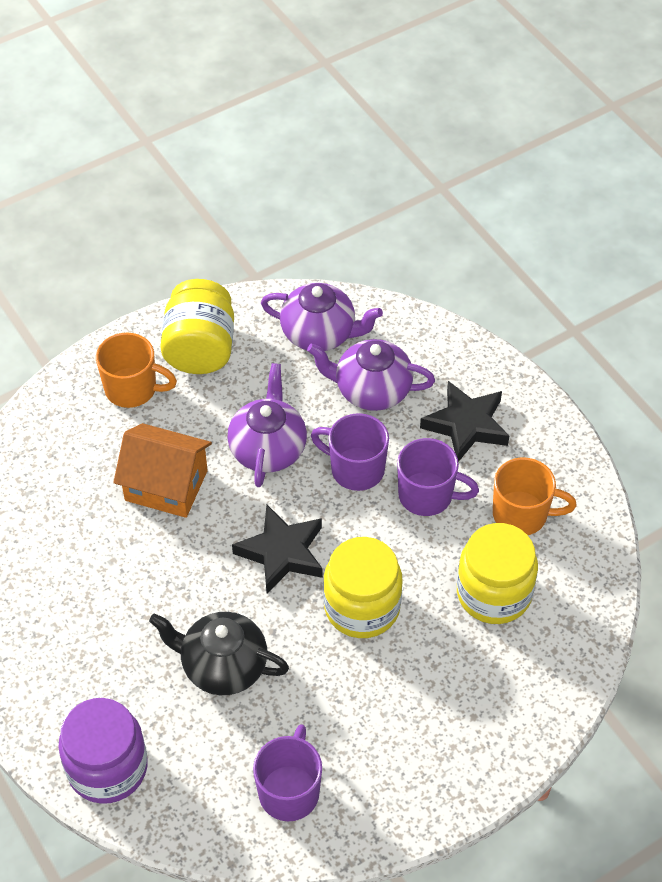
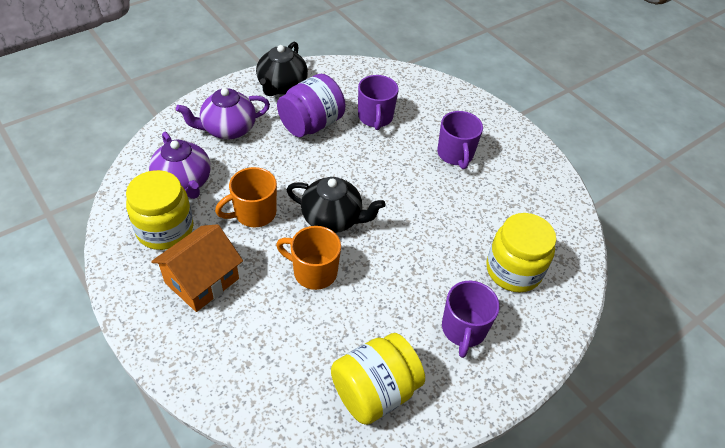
black star: 2 -> 0
black teapot: 1 -> 2
purple teapot: 3 -> 2

